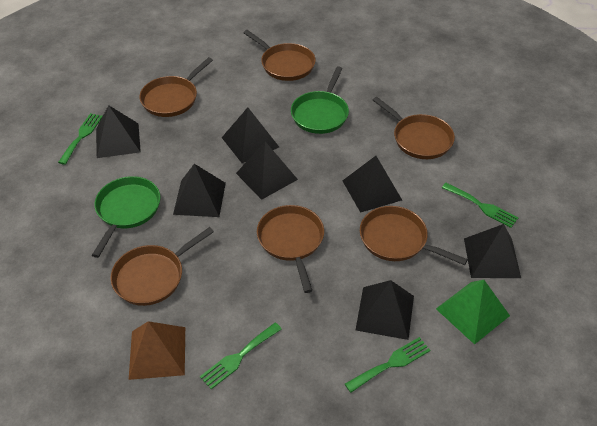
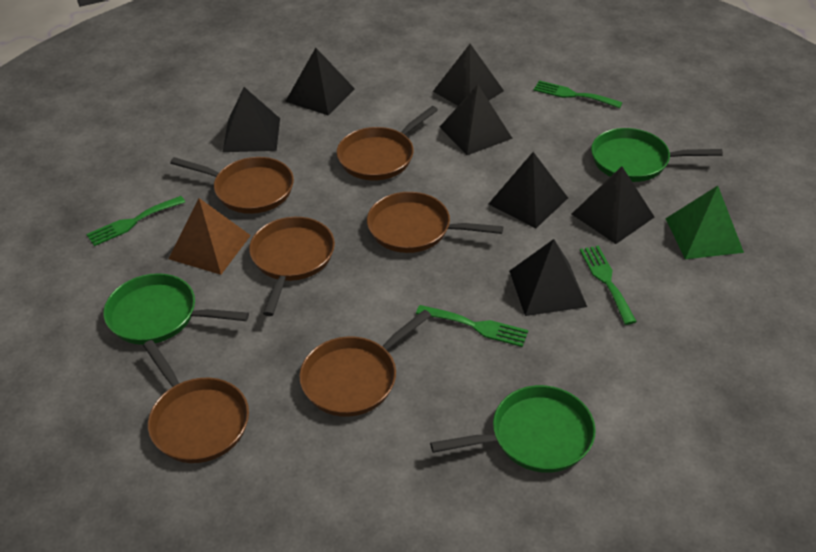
green pan: 2 -> 3

